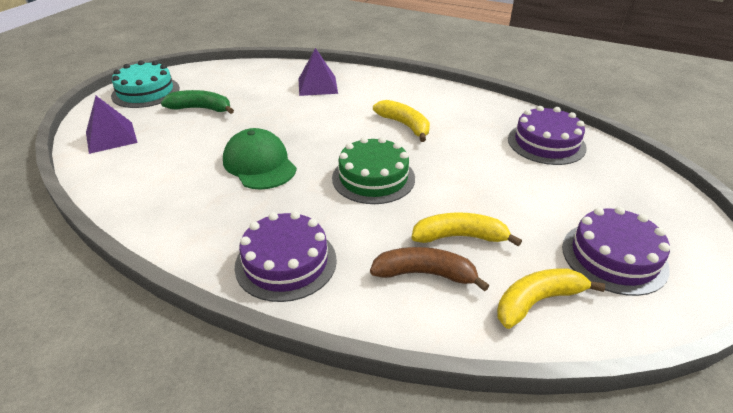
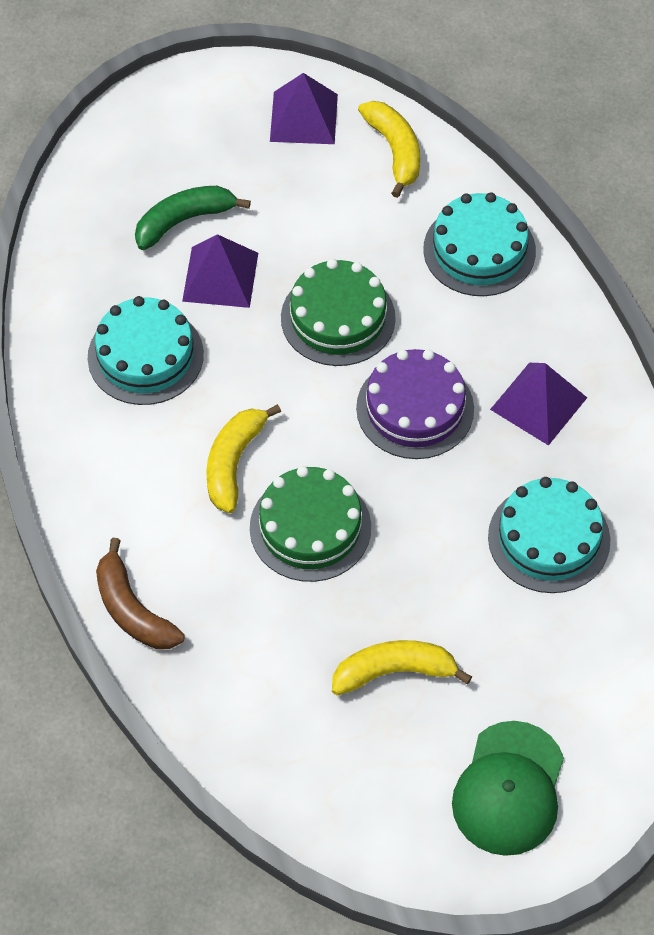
green cake: 1 -> 2
purple cake: 3 -> 1
purple pyramid: 2 -> 3
turquoise cake: 1 -> 3

